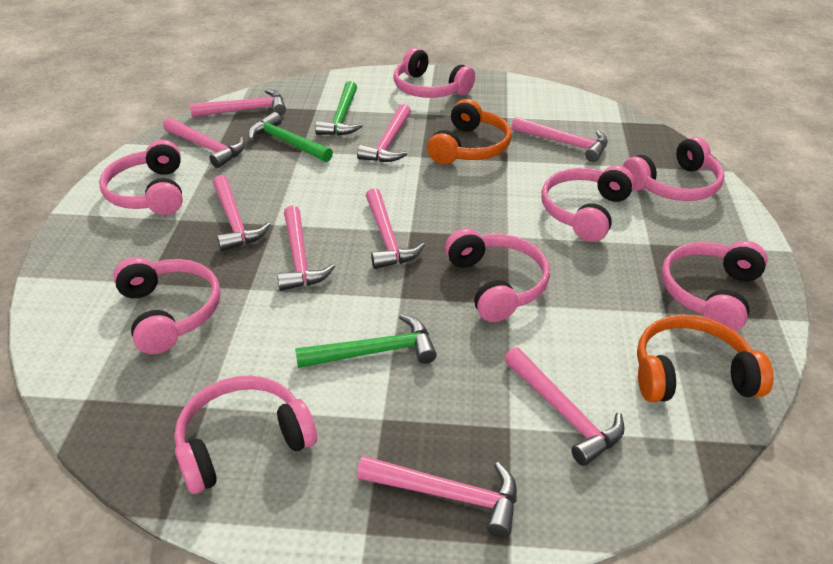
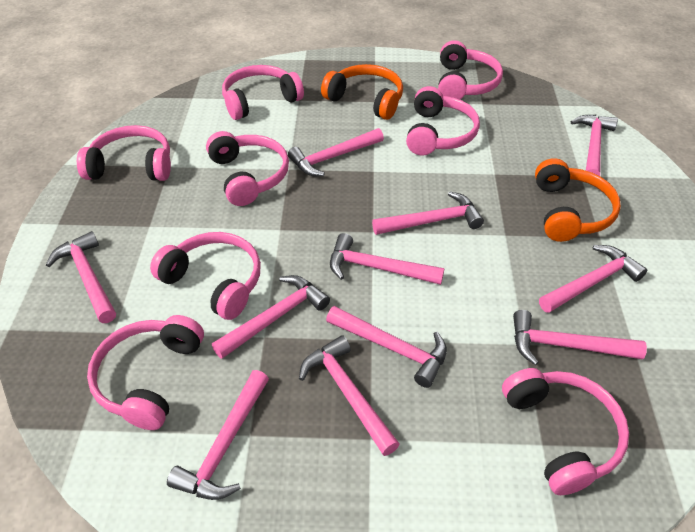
green hammer: 3 -> 0
pink hammer: 9 -> 11

